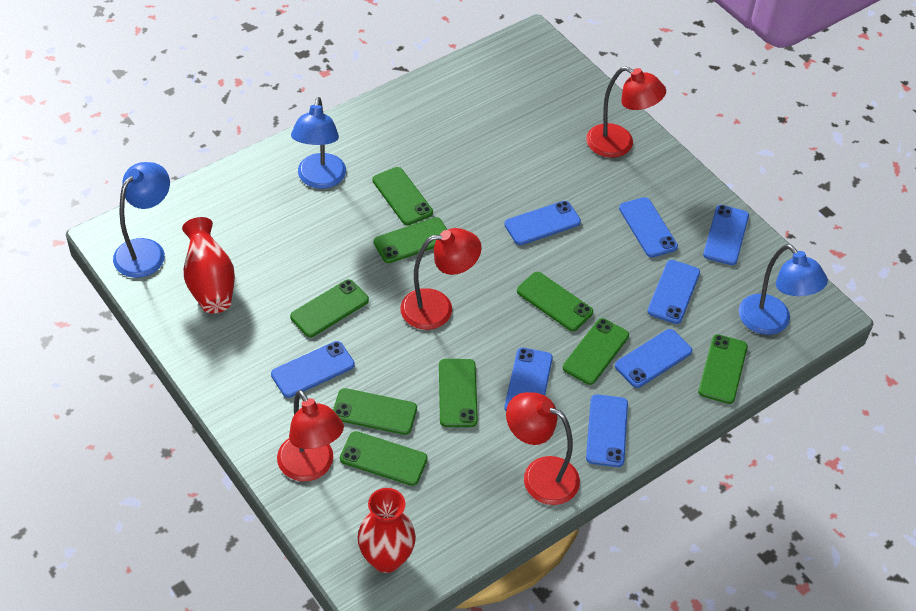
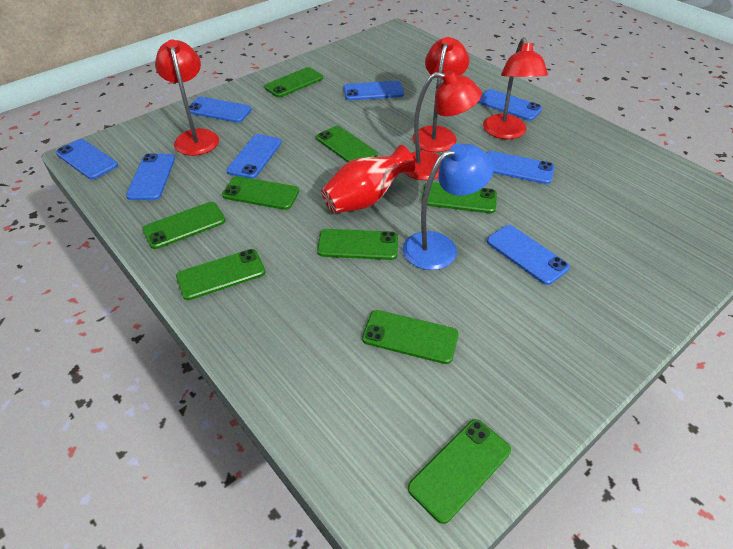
blue lamp: 3 -> 1
red vase: 2 -> 1

